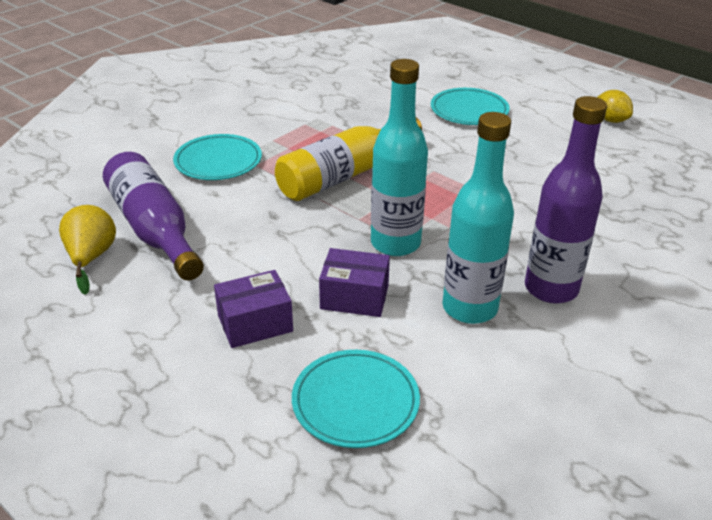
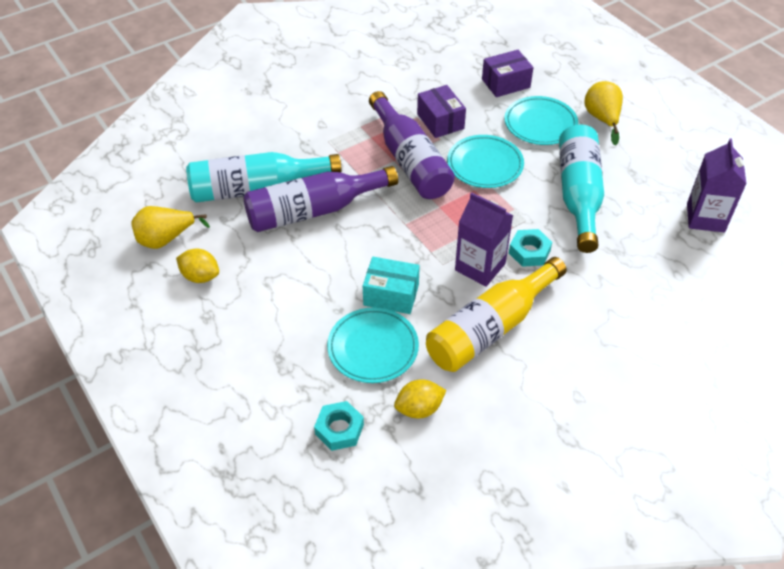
purple carton: 0 -> 2
turquoise box: 0 -> 1
turquoise nut: 0 -> 2
yellow lemon: 1 -> 2
yellow pear: 1 -> 2

